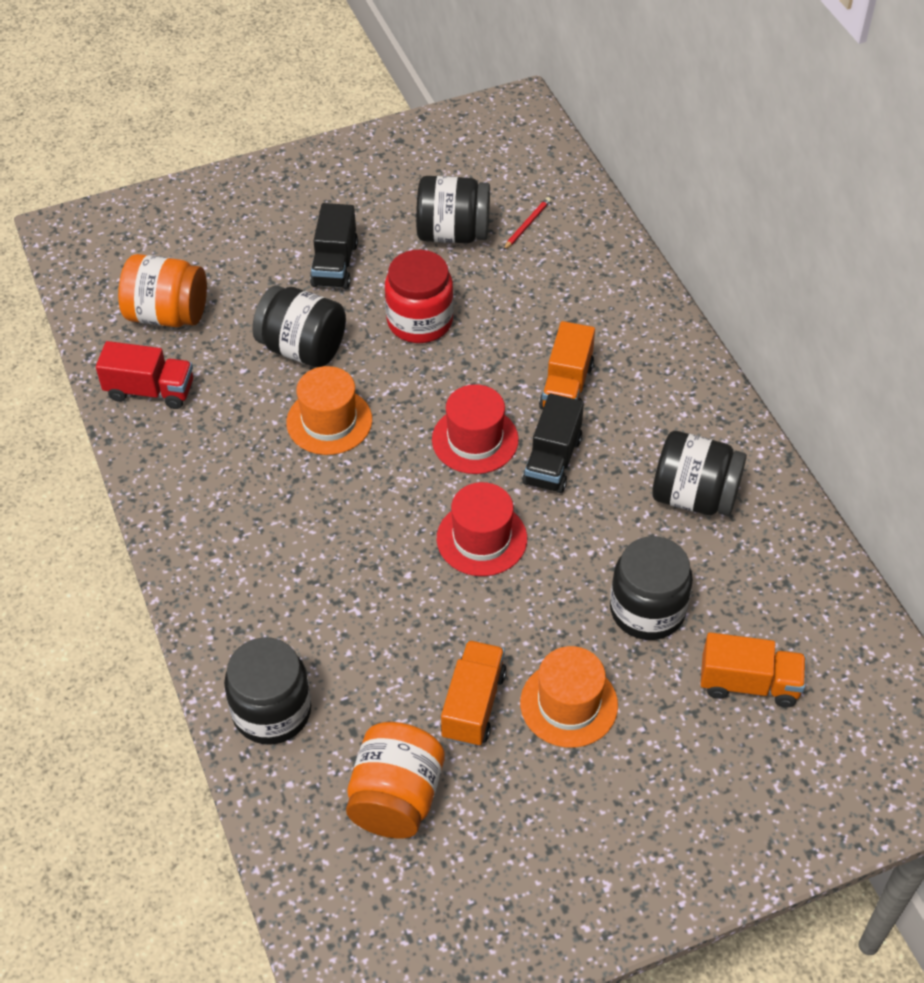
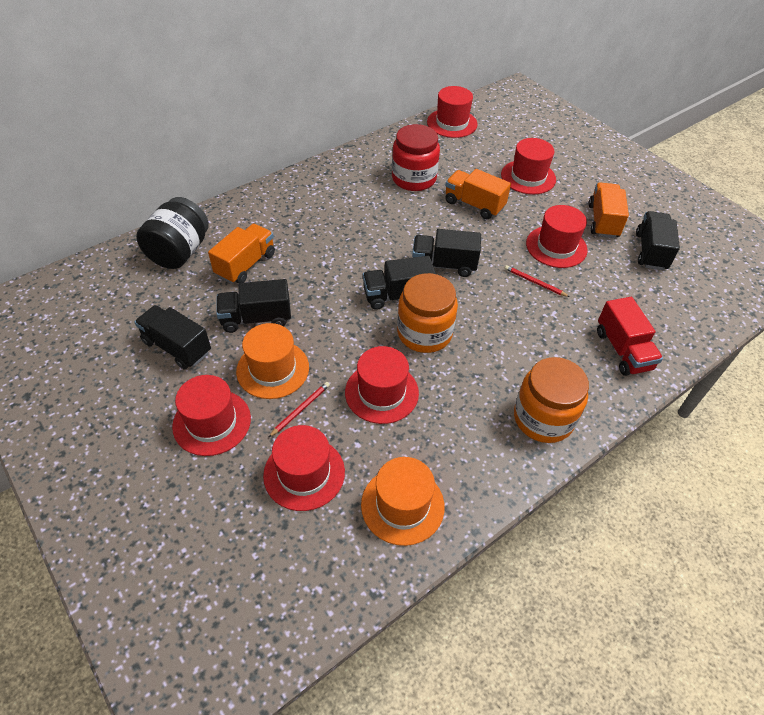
black jar: 5 -> 1
black truck: 2 -> 5
red hat: 2 -> 6
red pencil: 1 -> 2

